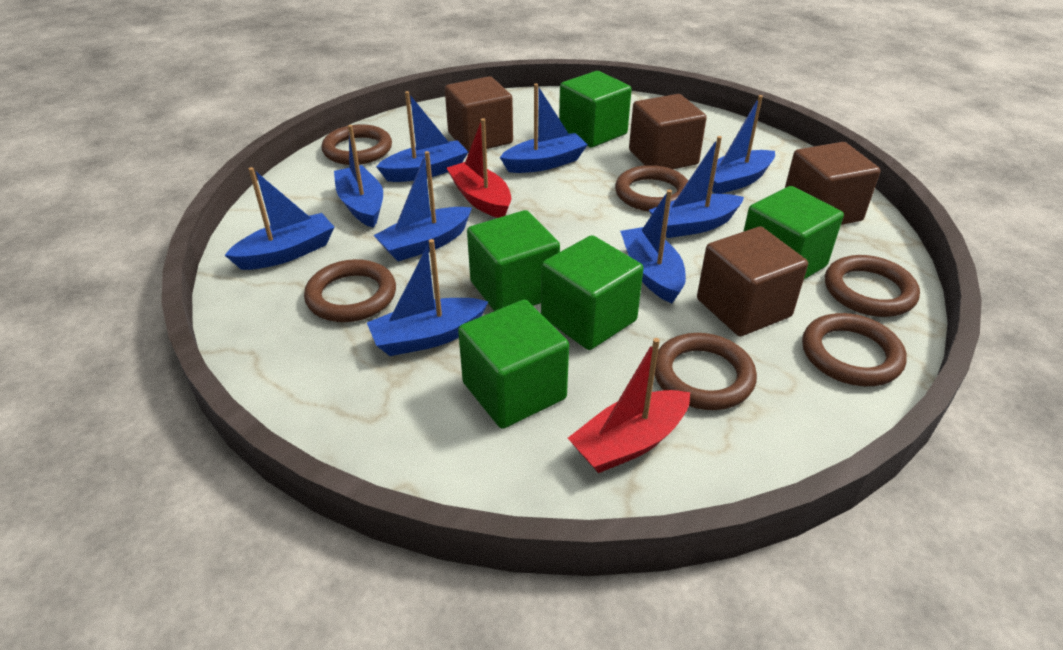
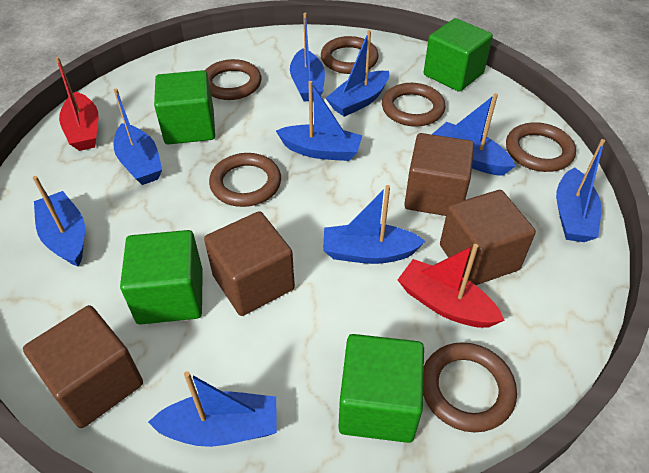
green cube: 5 -> 4

